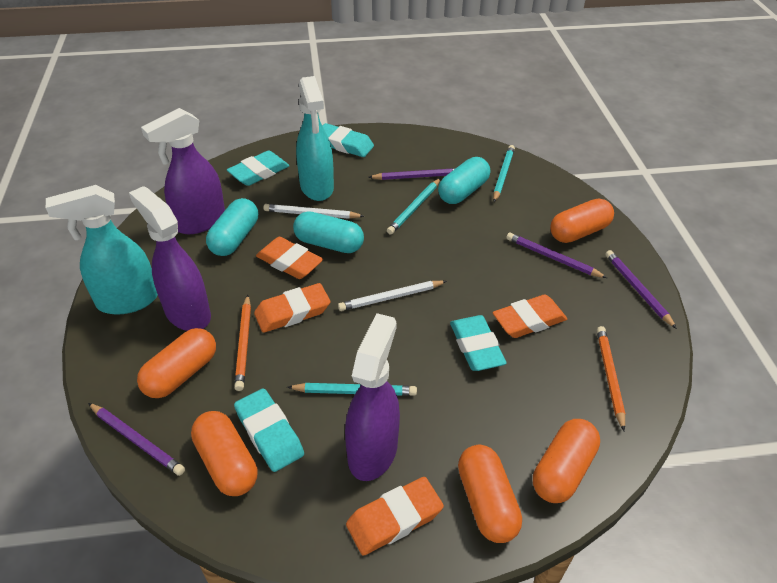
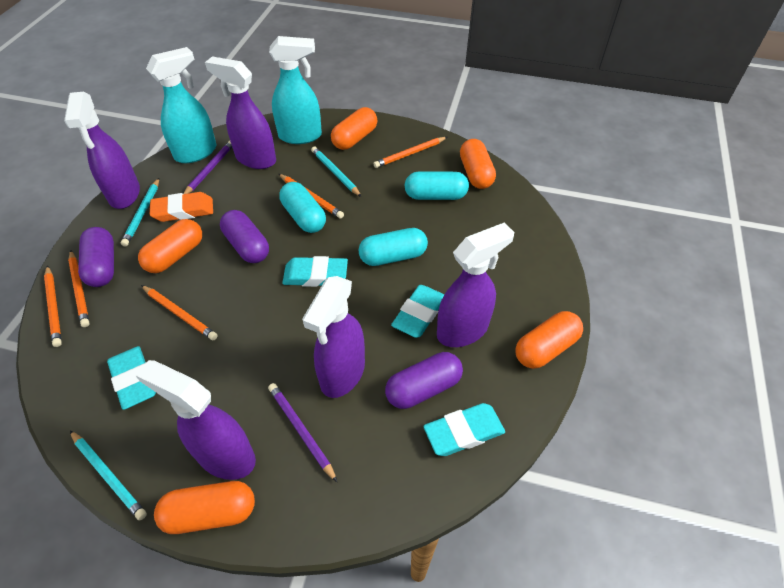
orange eraser: 4 -> 1
orange pencil: 2 -> 5
purple capsule: 0 -> 3
purple pencil: 4 -> 2
purple spray bottle: 3 -> 5
white pencil: 2 -> 0

